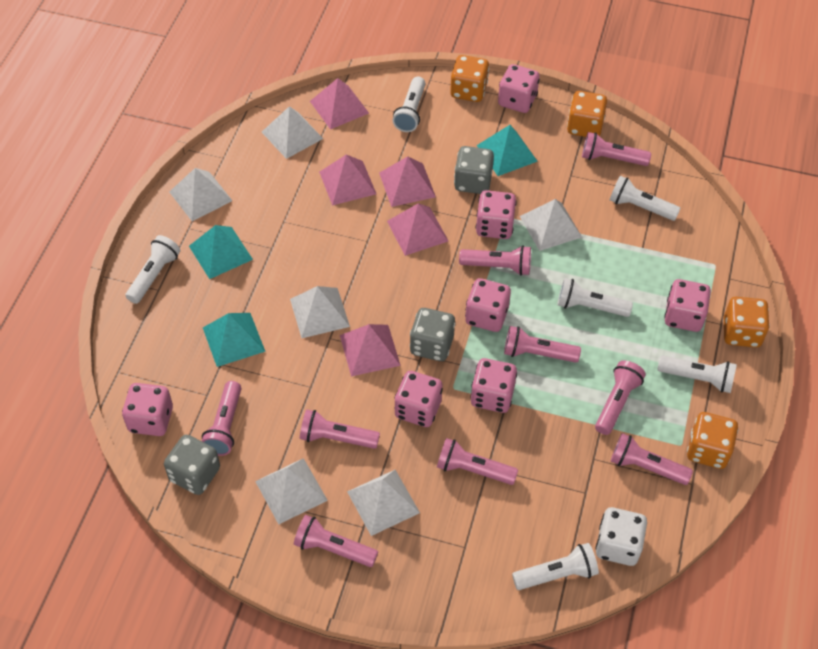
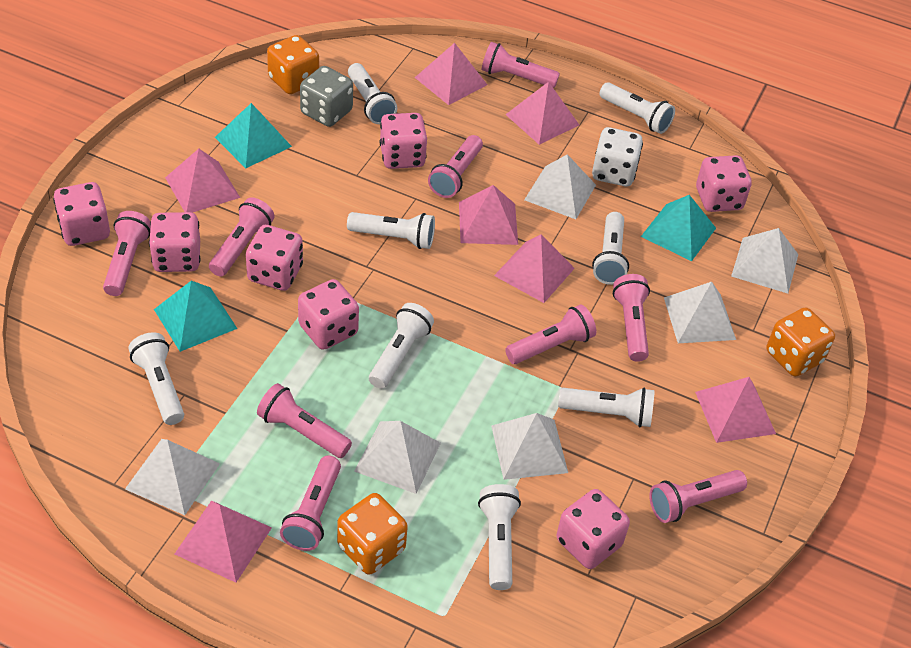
grey dice: 3 -> 1
orange dice: 4 -> 3
pink pyramid: 5 -> 7
white flashlight: 6 -> 8

